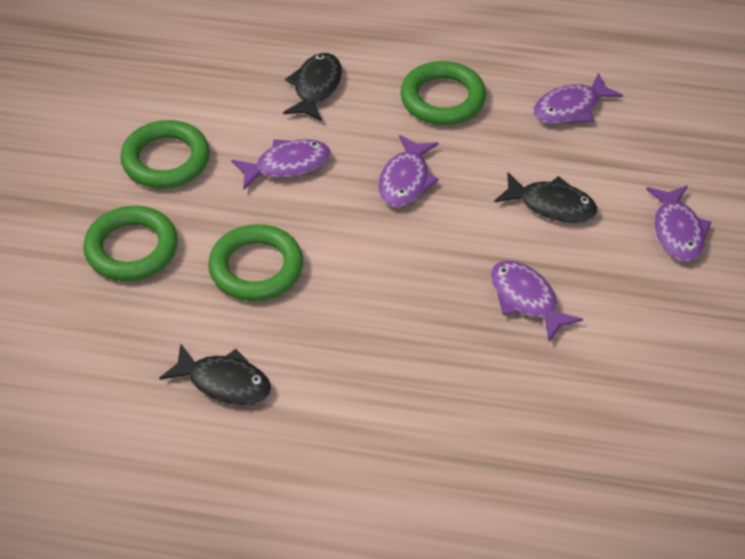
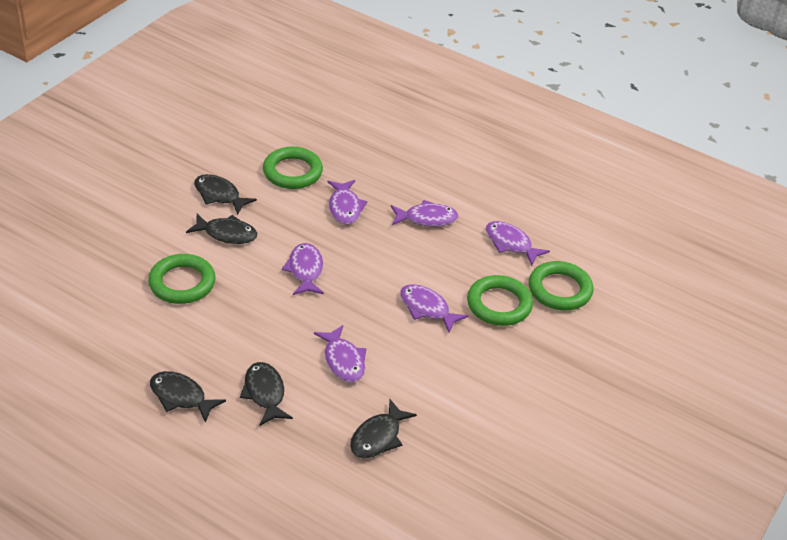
black fish: 3 -> 5
purple fish: 5 -> 6

